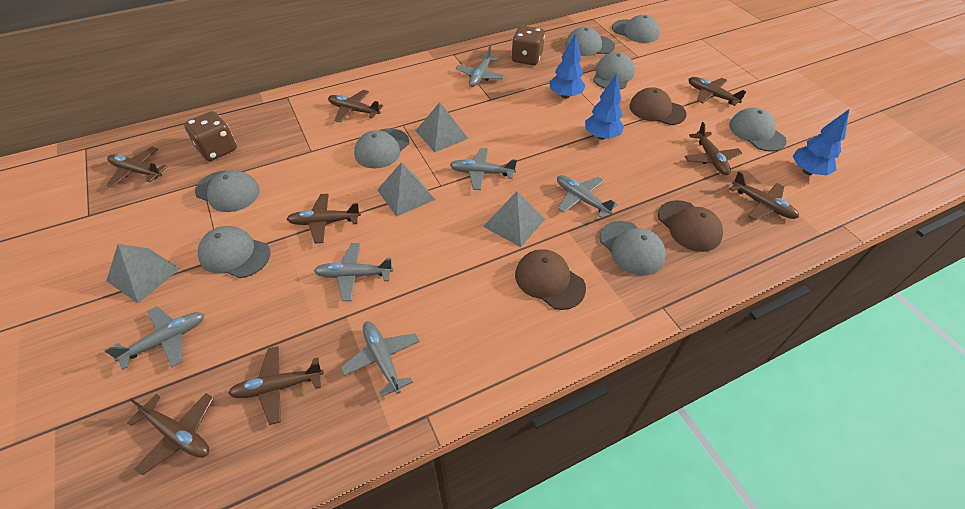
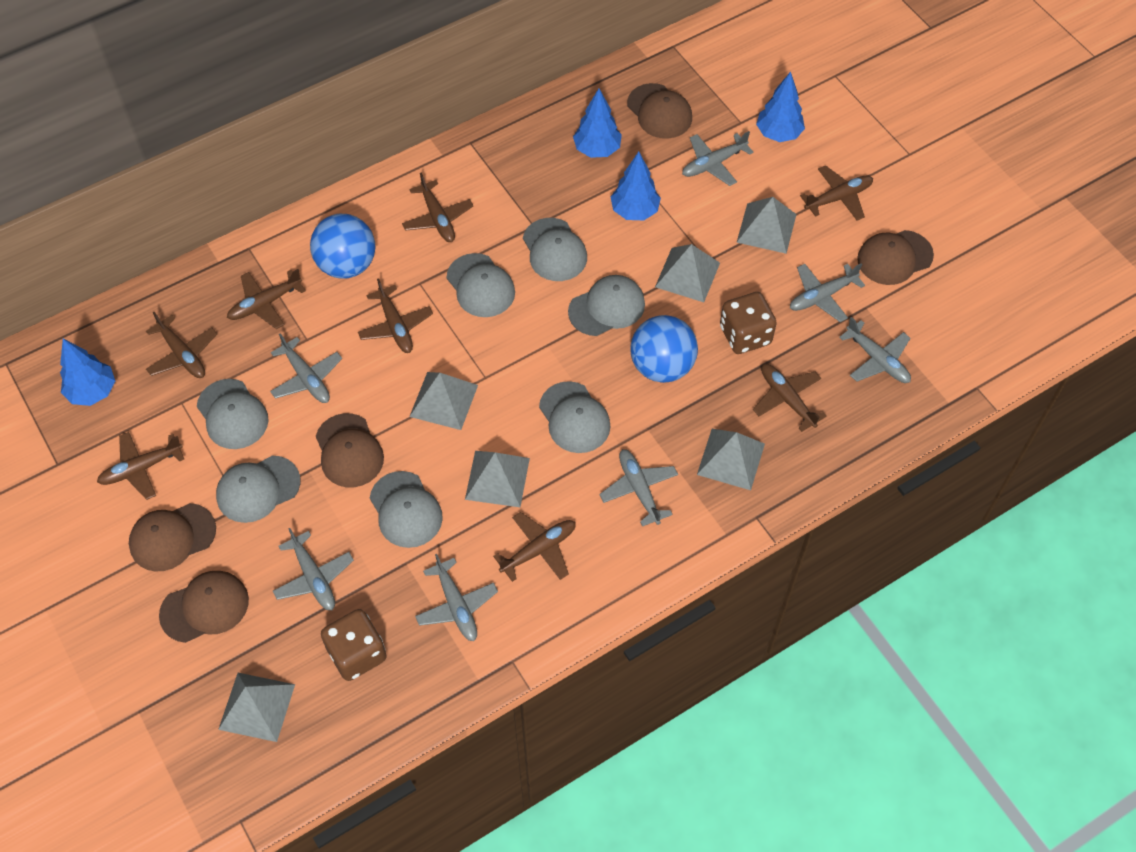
blue ball: 0 -> 2
blue tree: 3 -> 4
brown cap: 3 -> 5
grey cap: 8 -> 7
grey plane: 6 -> 7
grey pyramid: 4 -> 6

